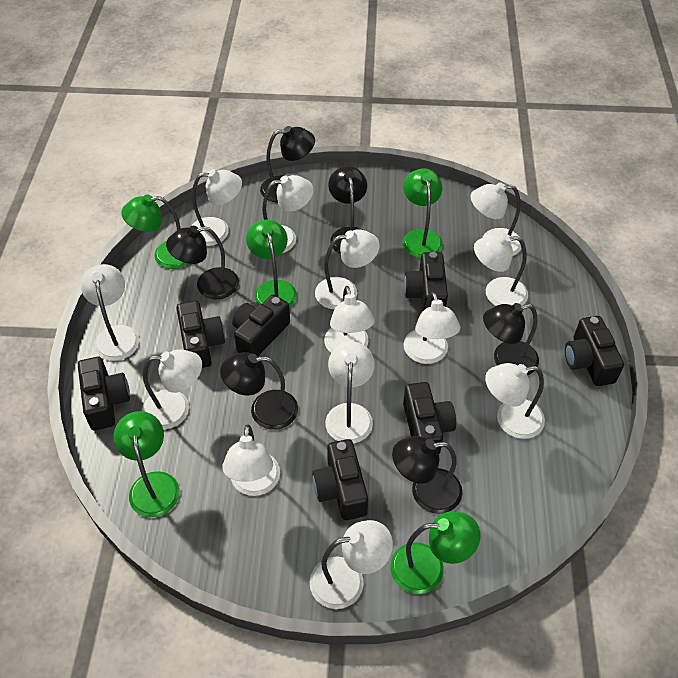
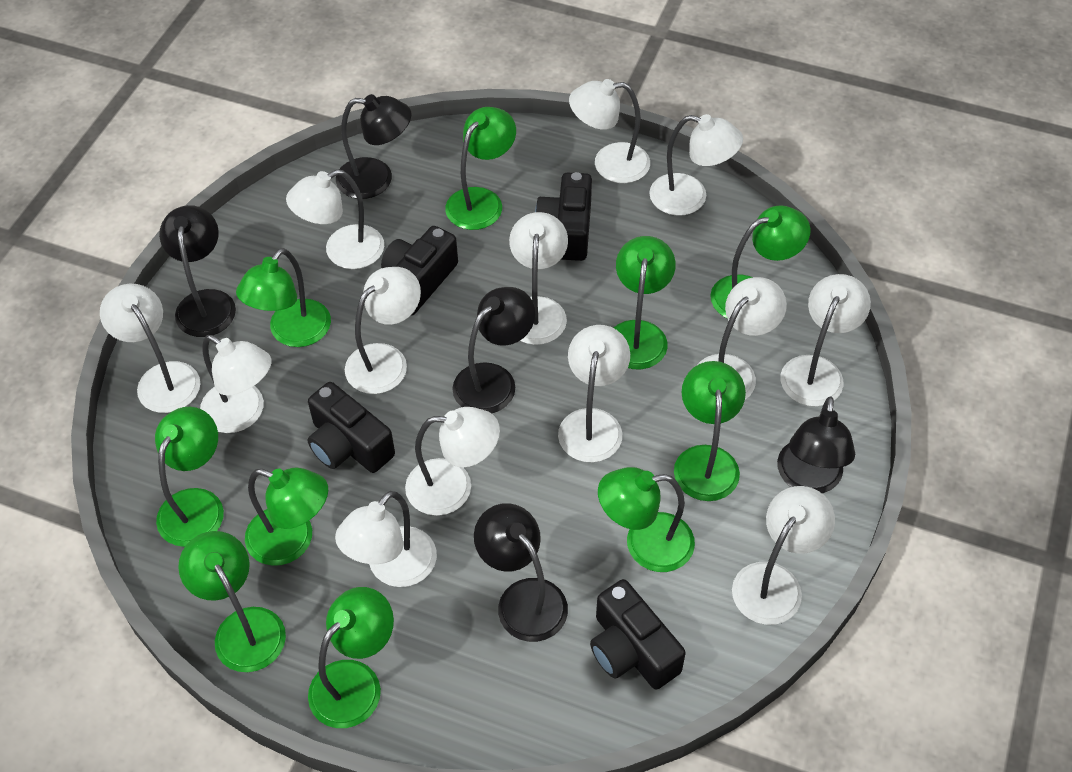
black camera: 7 -> 4
black lamp: 6 -> 5
green lamp: 5 -> 10

